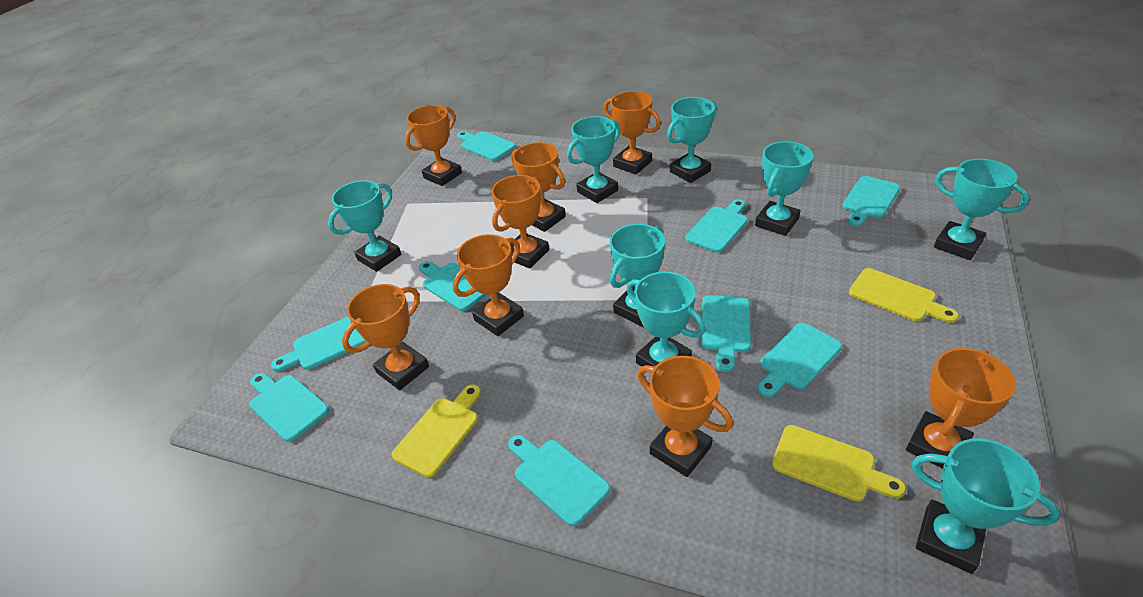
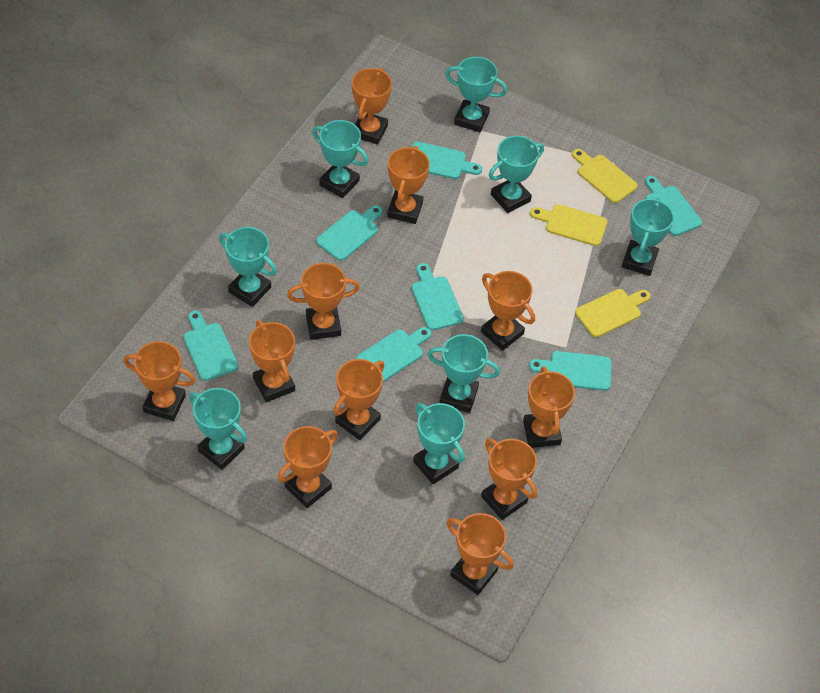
orange trophy: 8 -> 11
turquoise cutting board: 9 -> 7

